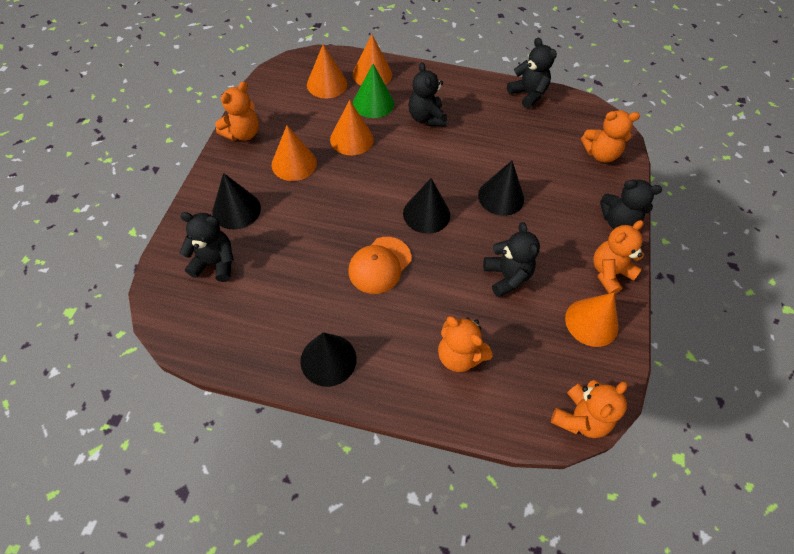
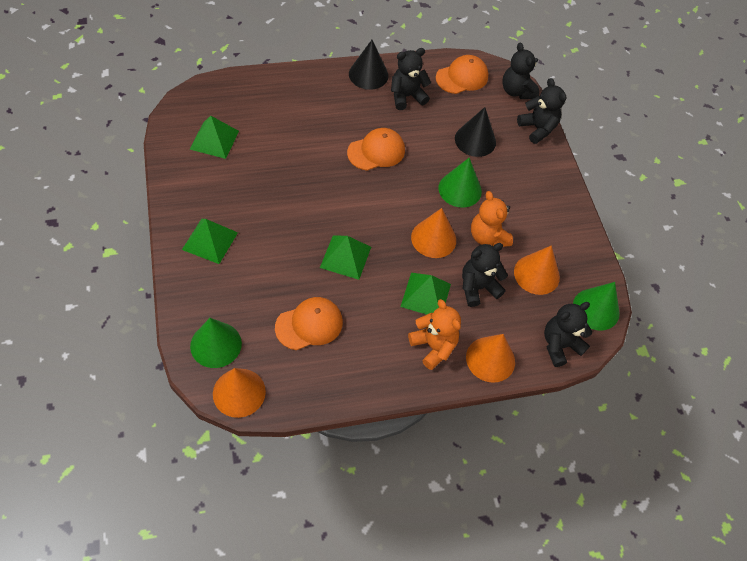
black cone: 4 -> 2
green cone: 1 -> 3
green pyramid: 0 -> 4
orange cap: 1 -> 3
orange cone: 5 -> 4
orange teddy bear: 5 -> 2

